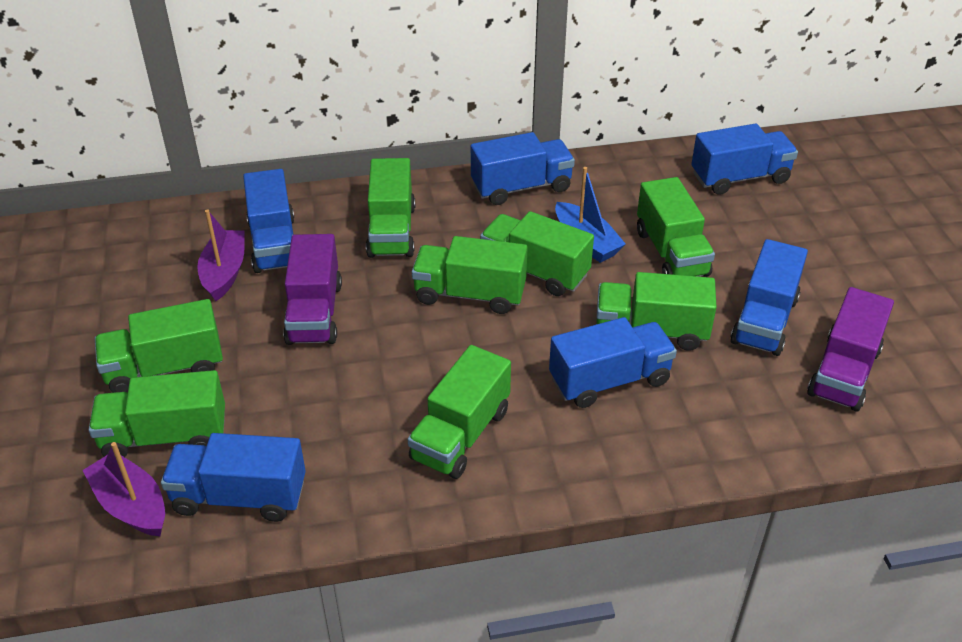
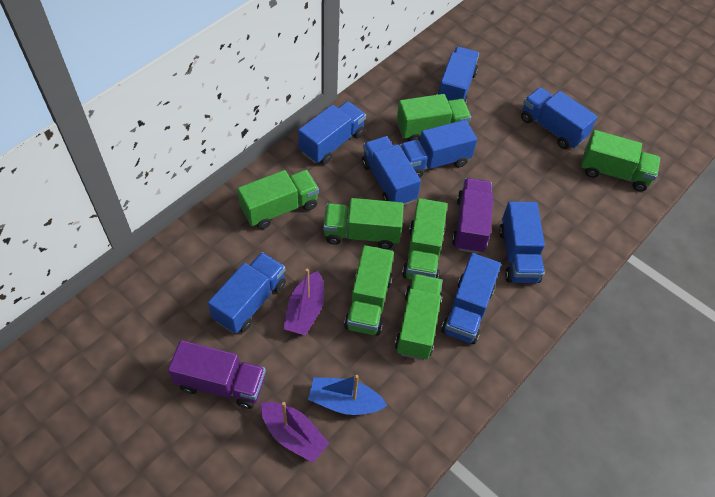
blue truck: 6 -> 8
green truck: 8 -> 7

